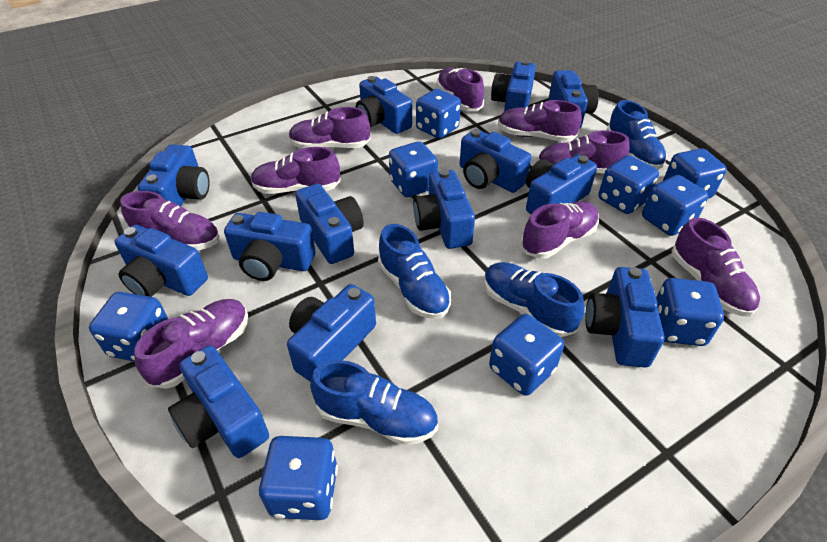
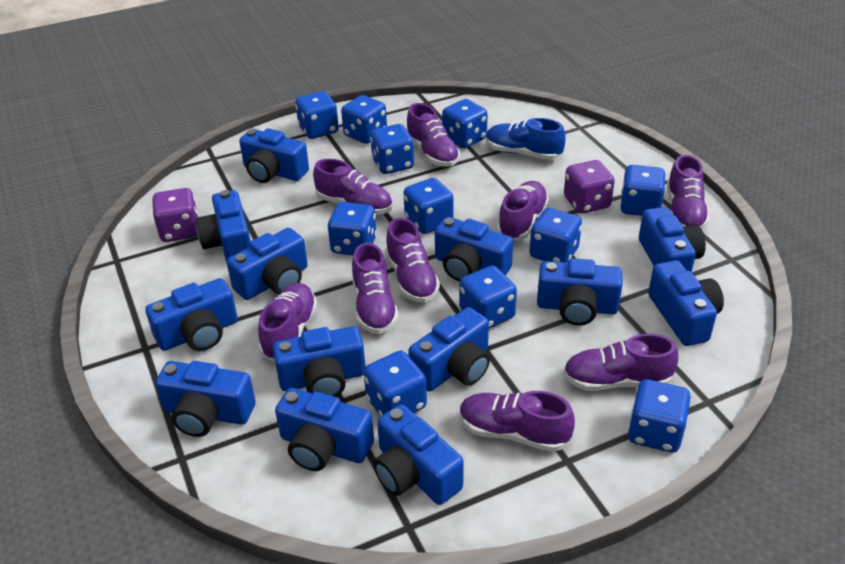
blue dice: 9 -> 11
blue shoe: 4 -> 1
purple dice: 0 -> 2

